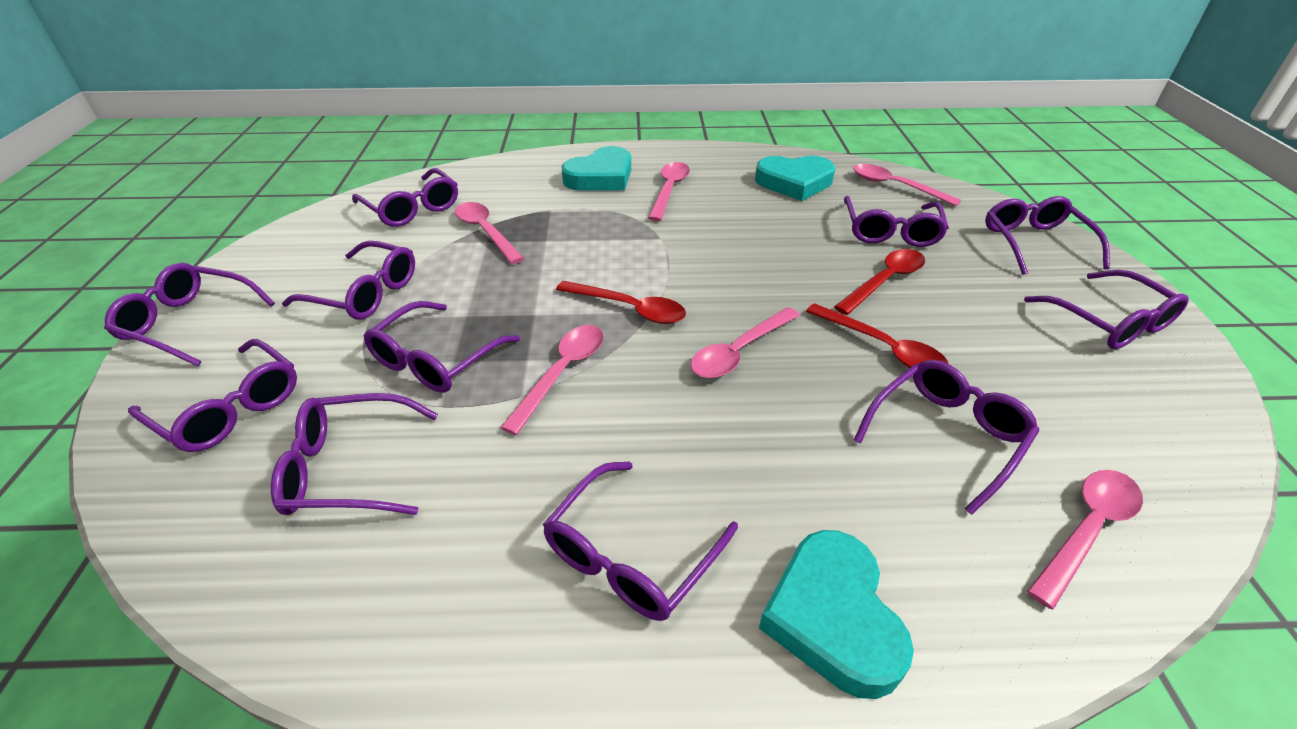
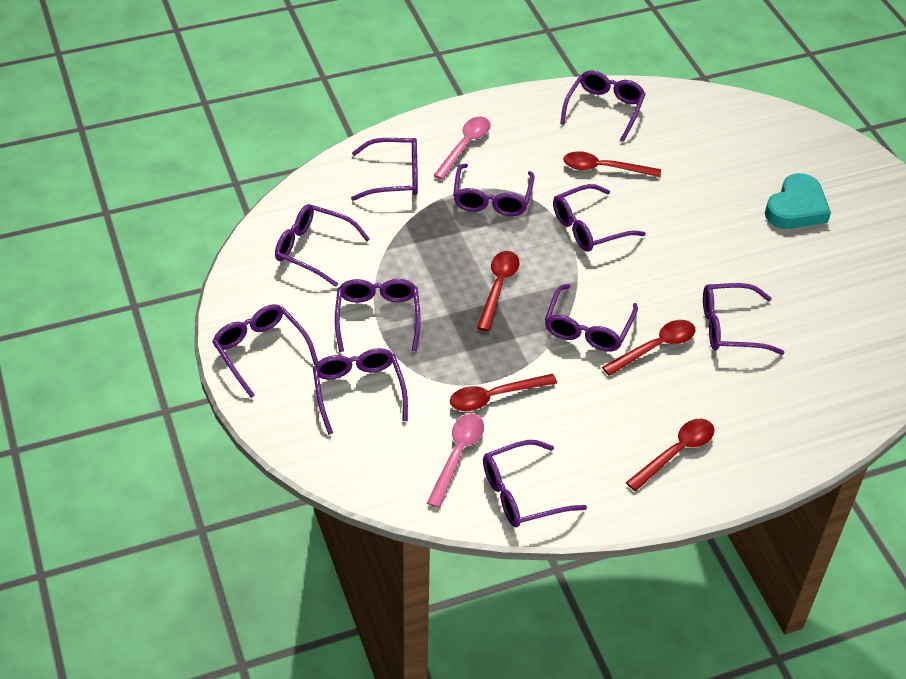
pink spoon: 6 -> 2
red spoon: 3 -> 5
turquoise heart: 3 -> 1

